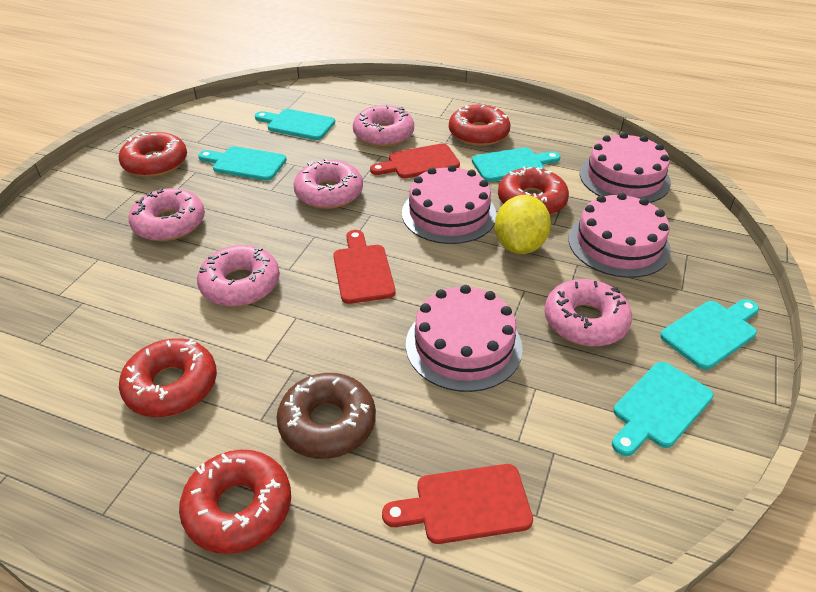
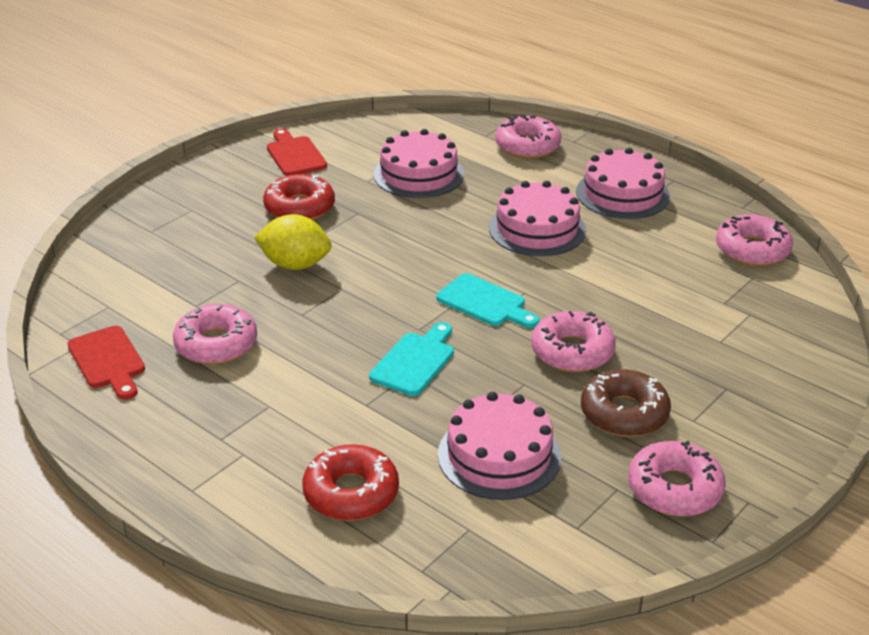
red cutting board: 3 -> 2
red donut: 5 -> 2
turquoise cutting board: 5 -> 2

